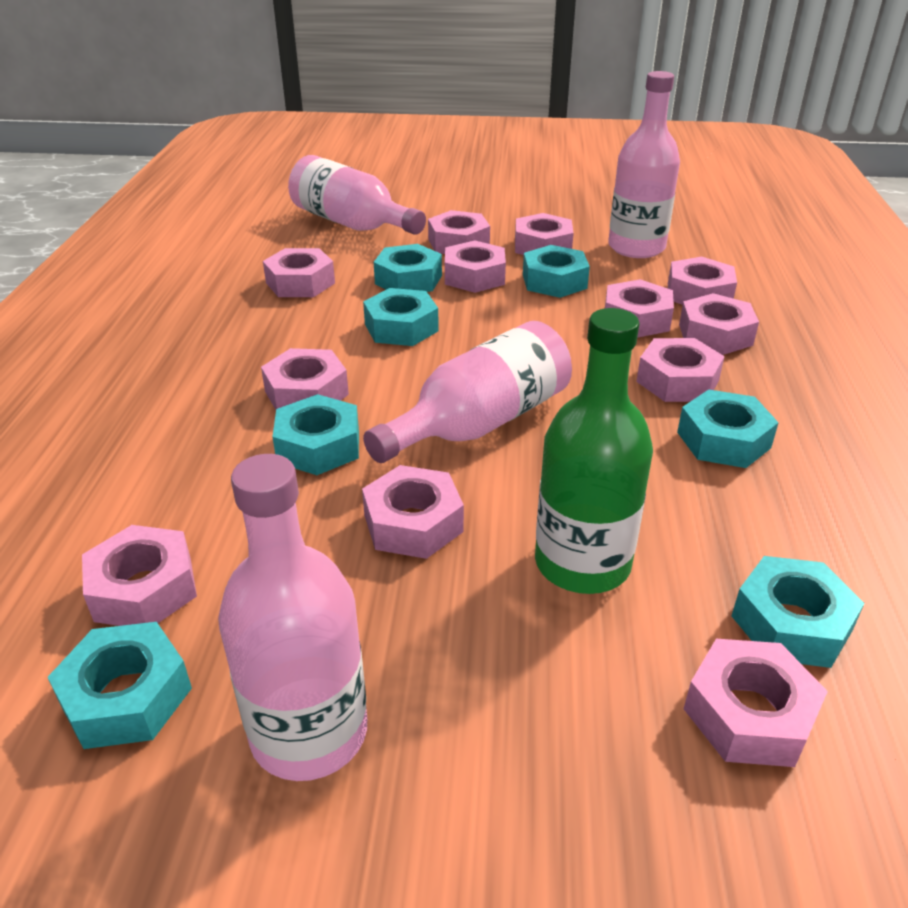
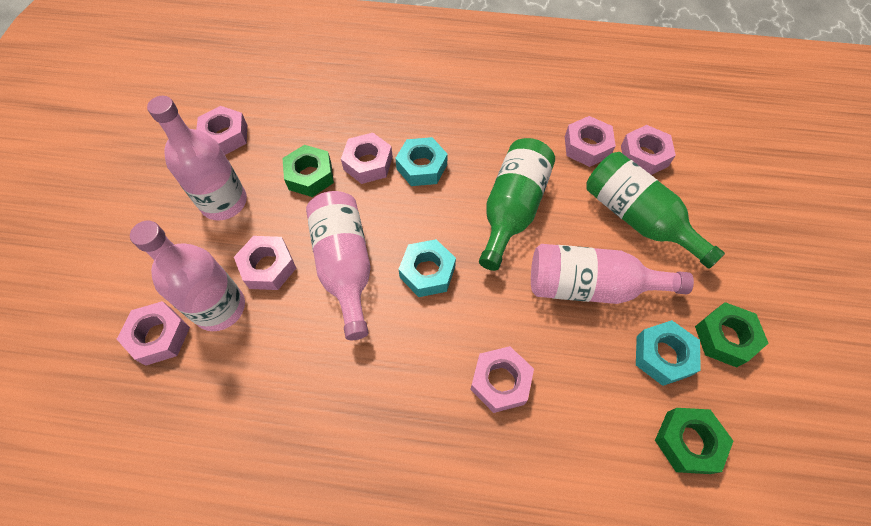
green bottle: 1 -> 2
green nut: 0 -> 3
pink nut: 12 -> 7
turquoise nut: 7 -> 3

